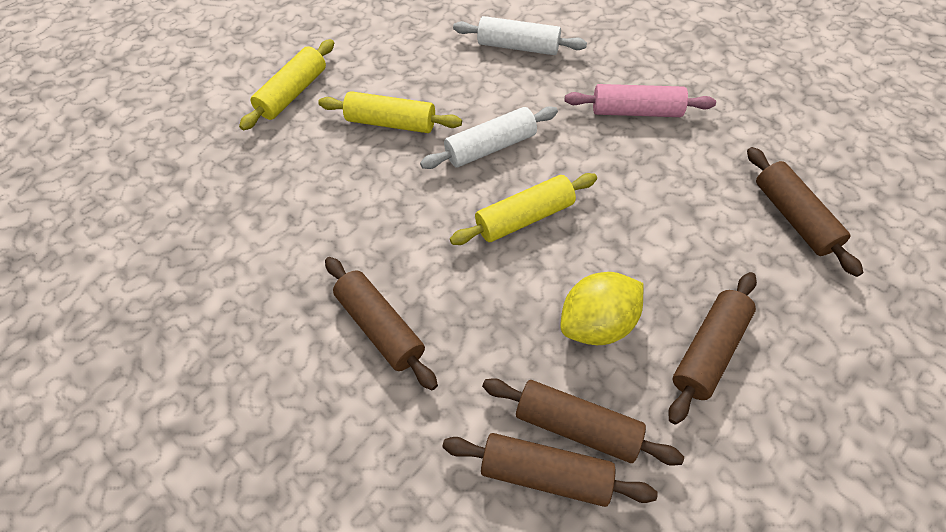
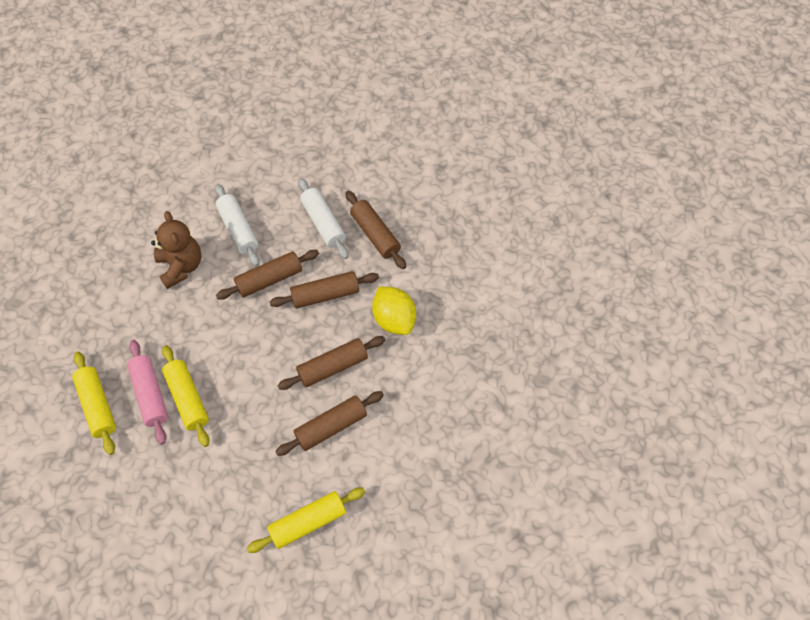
brown teddy bear: 0 -> 1

